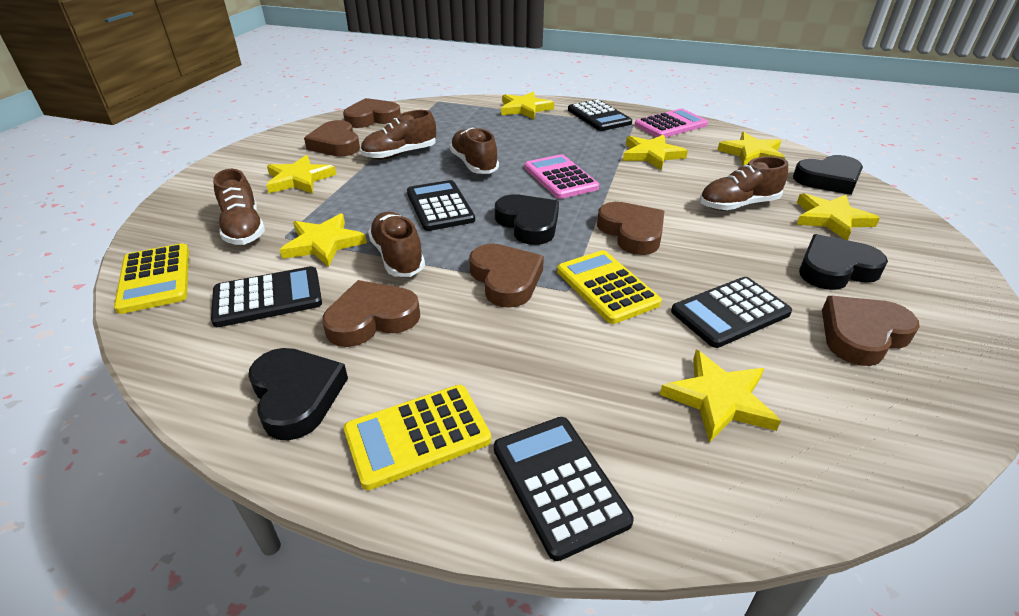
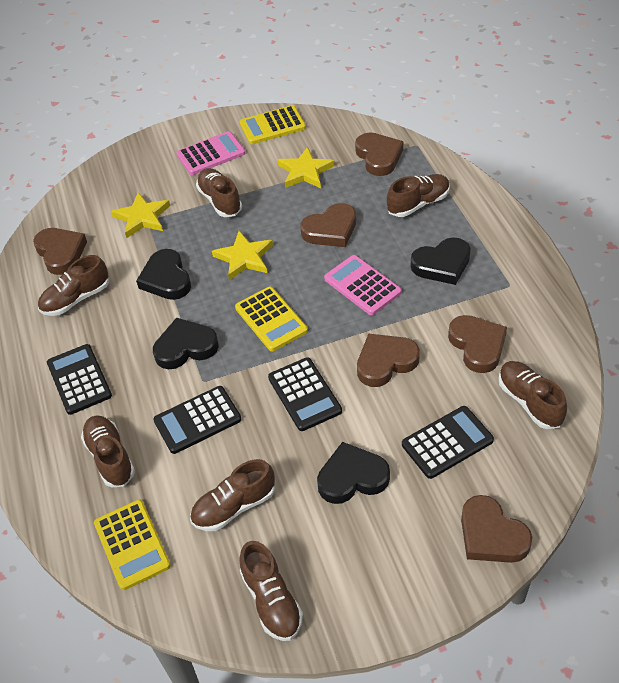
black calculator: 5 -> 4
brown shoe: 5 -> 7
yellow star: 7 -> 3

